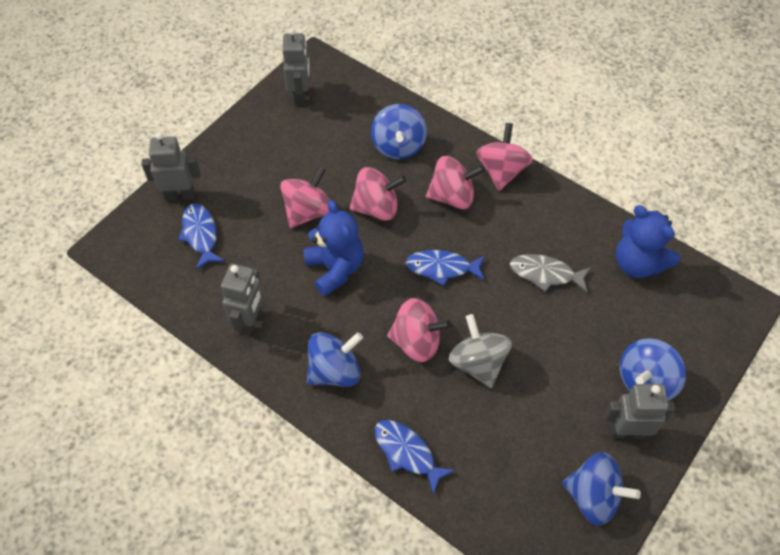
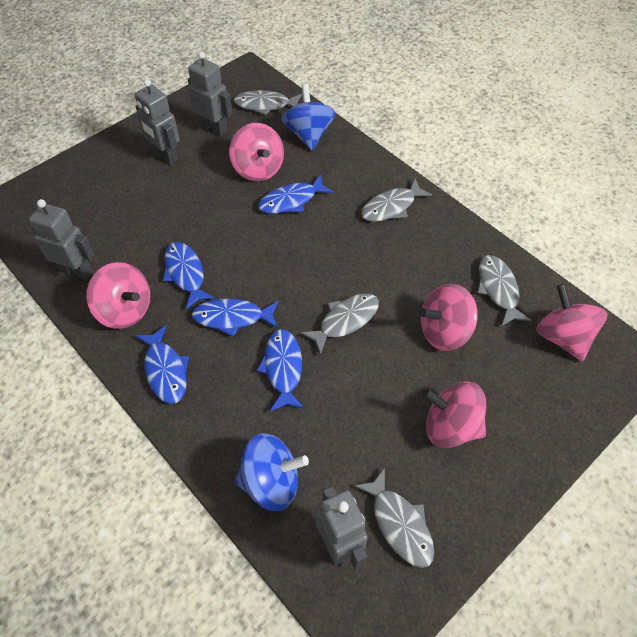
blue fish: 3 -> 5
blue spinning top: 4 -> 2
blue teddy bear: 2 -> 0
grey fish: 1 -> 5
grey spinning top: 1 -> 0

